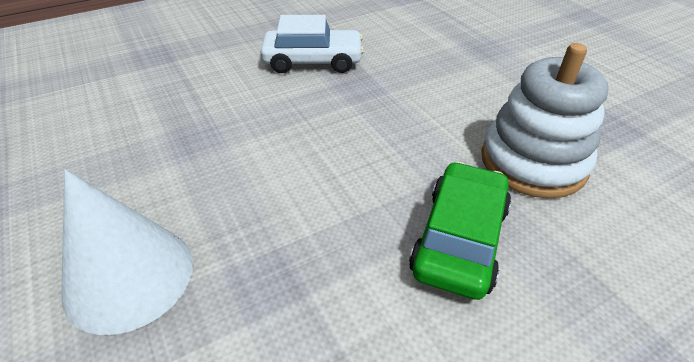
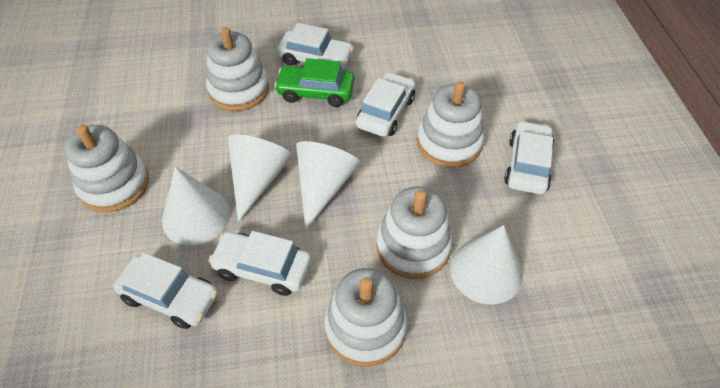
white car: 1 -> 5
white cone: 1 -> 4
white stacking toy: 1 -> 5

